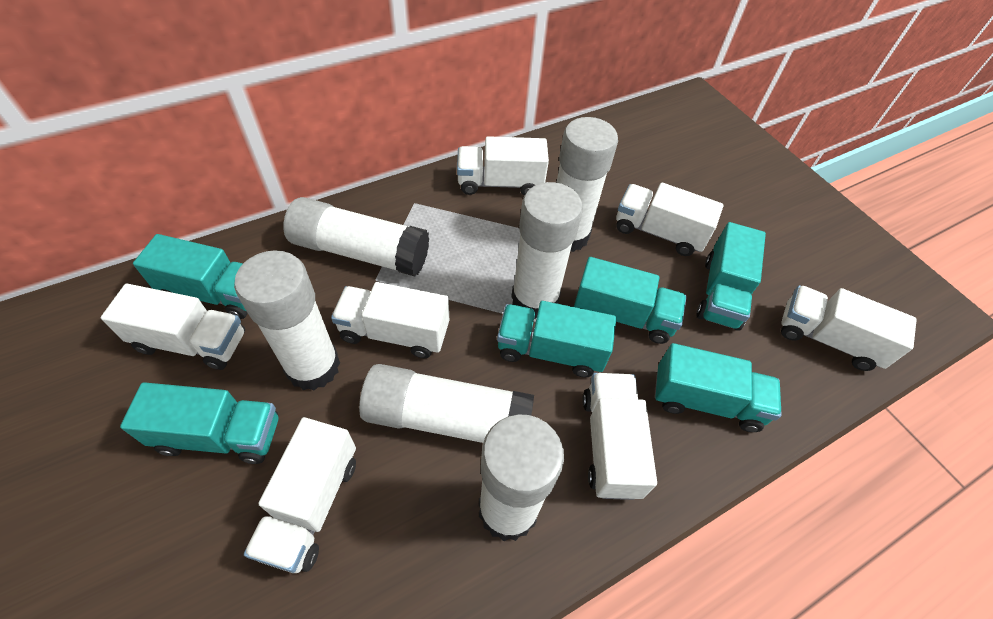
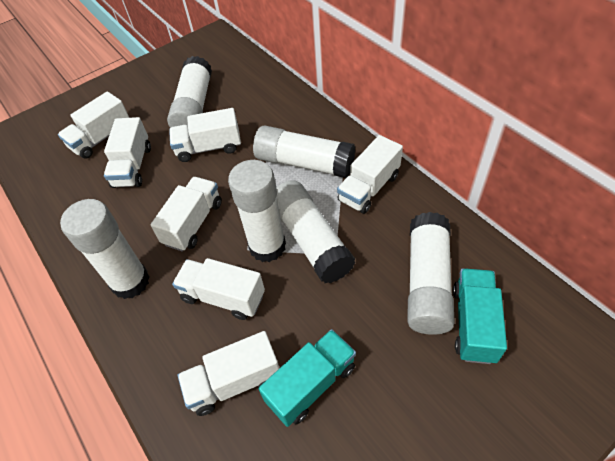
turquoise truck: 6 -> 2

